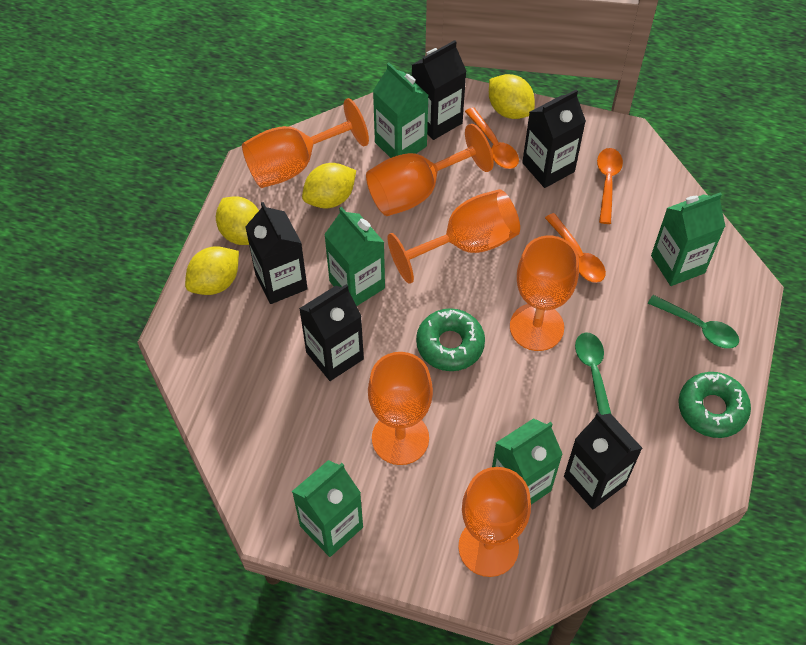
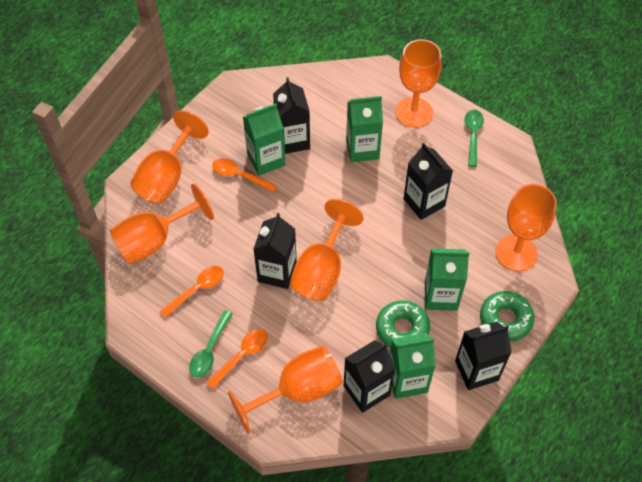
green carton: 5 -> 4
yellow lemon: 4 -> 0

